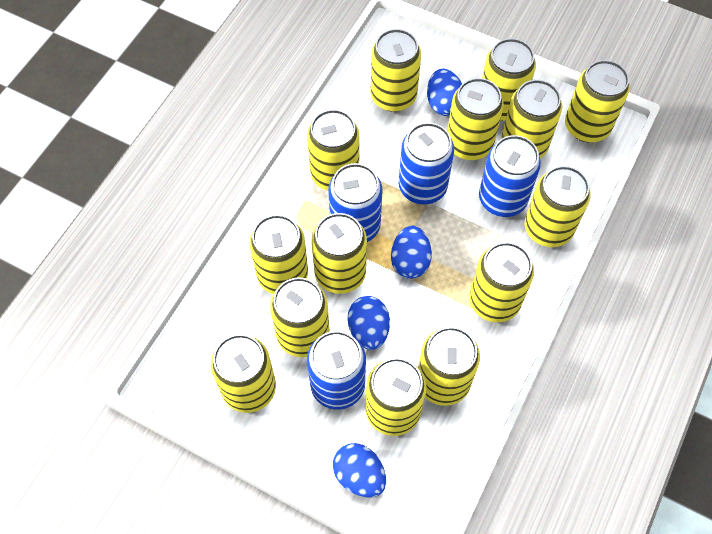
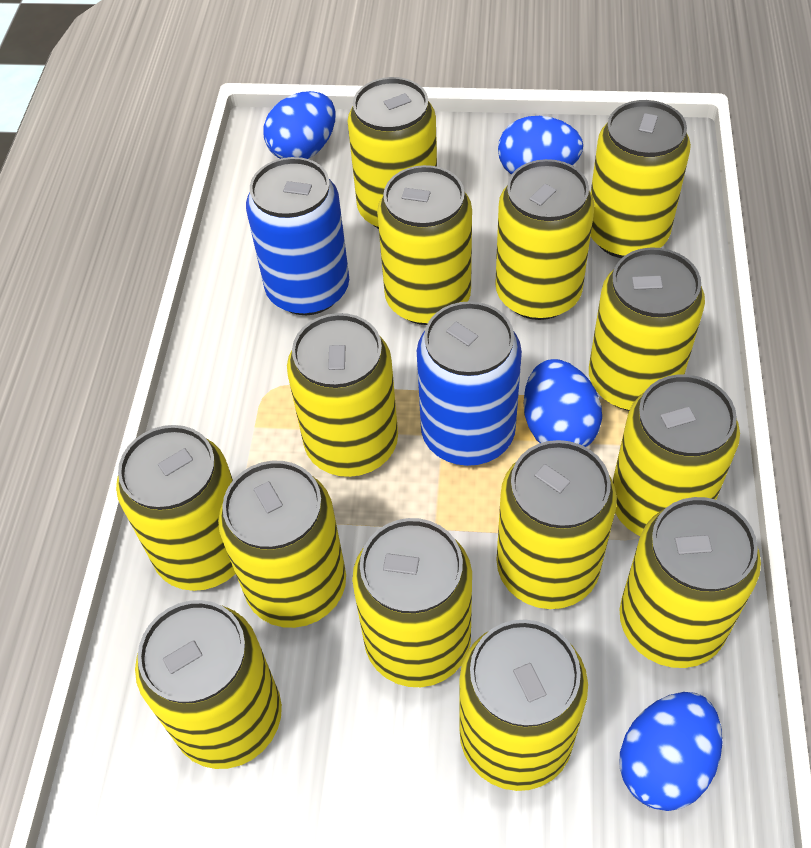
blue can: 4 -> 2

